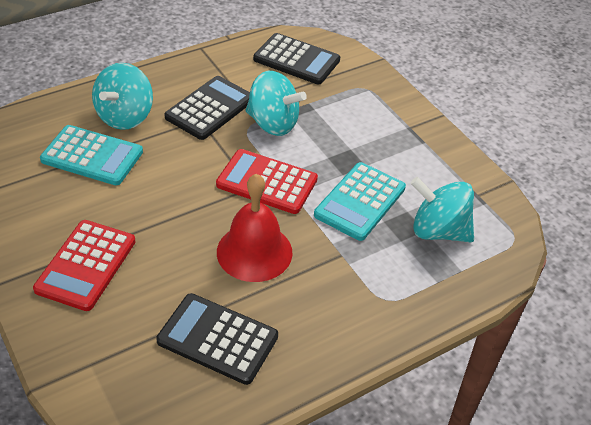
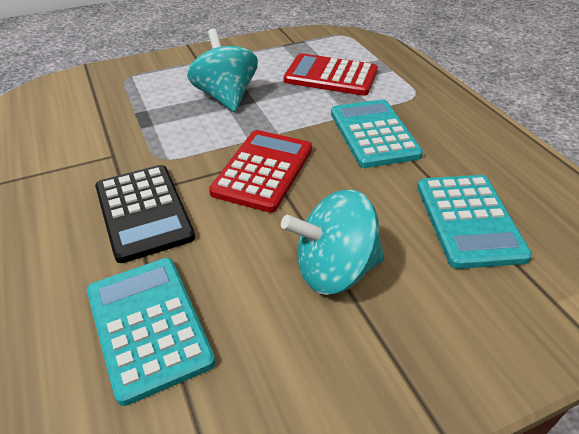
black calculator: 3 -> 1
red bell: 1 -> 0
turquoise calculator: 2 -> 3
turquoise spinning top: 3 -> 2

